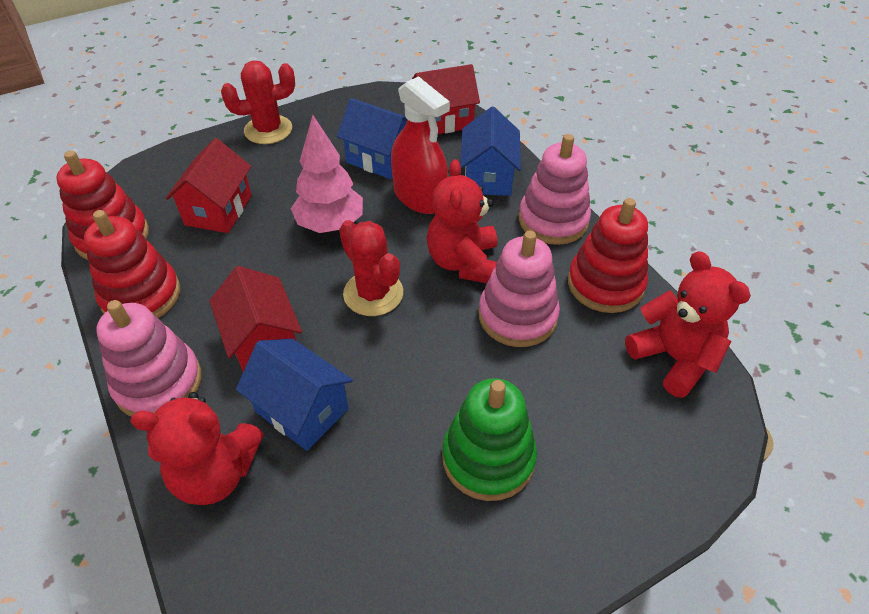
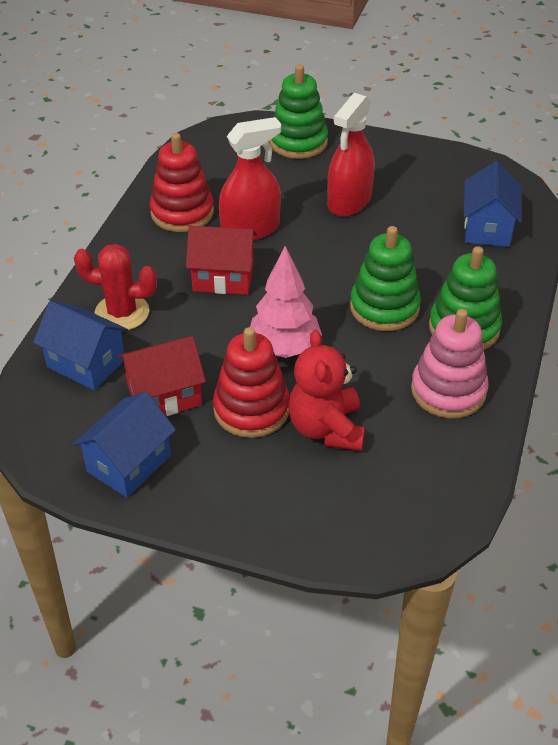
green stacking toy: 1 -> 3
pink stacking toy: 3 -> 1
red cactus: 2 -> 1
red house: 3 -> 2
red spray bottle: 1 -> 2
red stacking toy: 3 -> 2
red teddy bear: 3 -> 1

